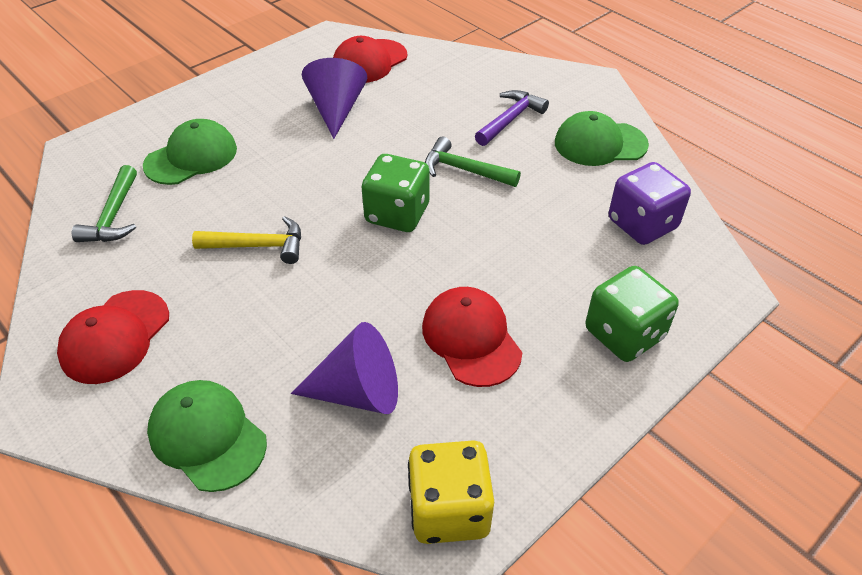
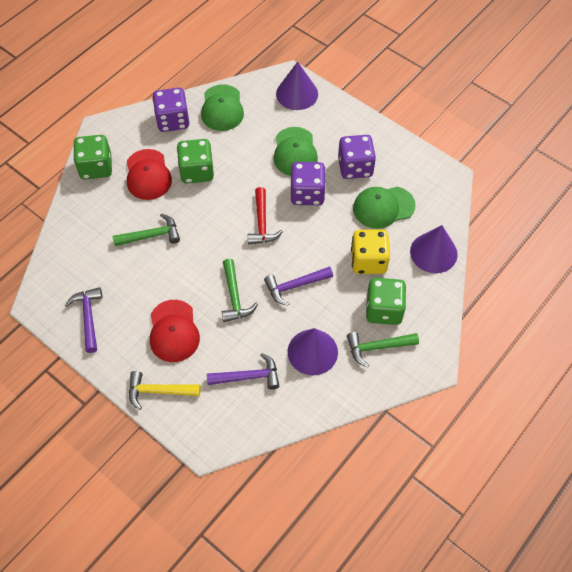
green dice: 2 -> 3
green hammer: 2 -> 3
purple cone: 2 -> 3
purple dice: 1 -> 3
purple hammer: 1 -> 3
red cap: 3 -> 2
red hammer: 0 -> 1

